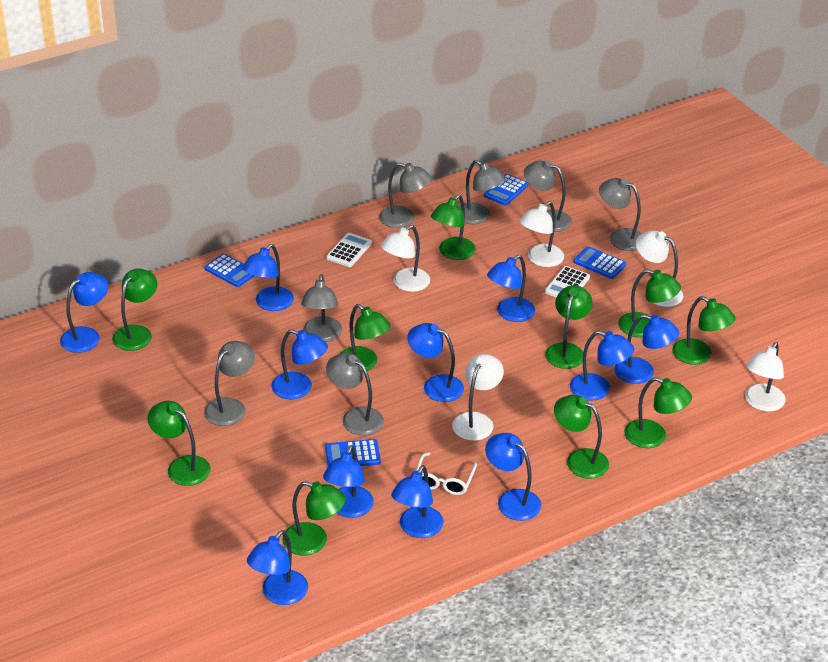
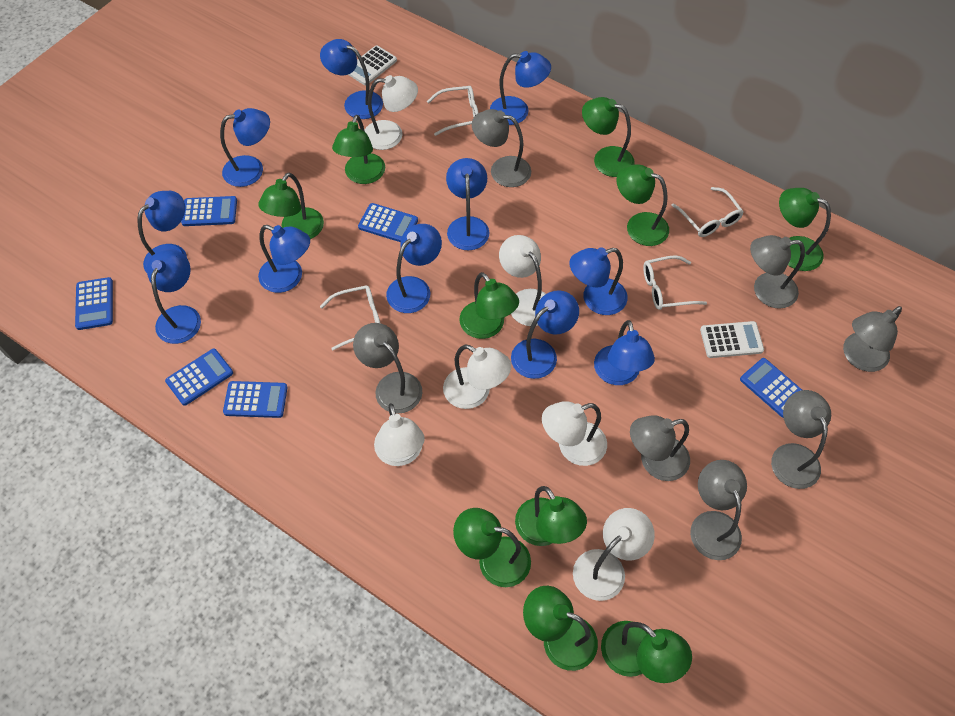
blue calculator: 4 -> 6
white glasses: 1 -> 4
white lamp: 5 -> 6

